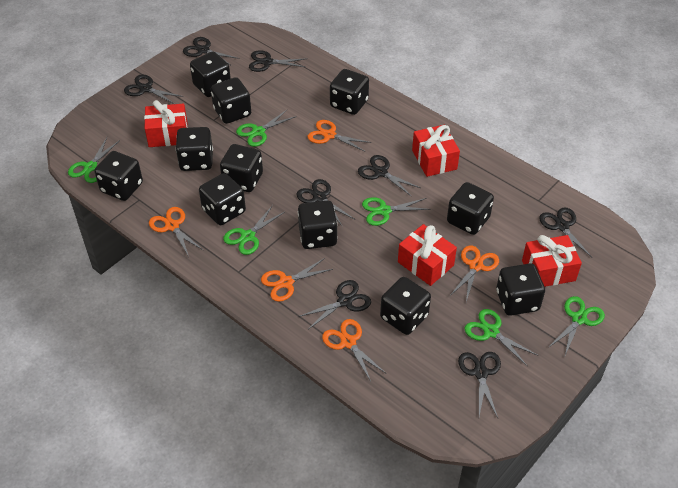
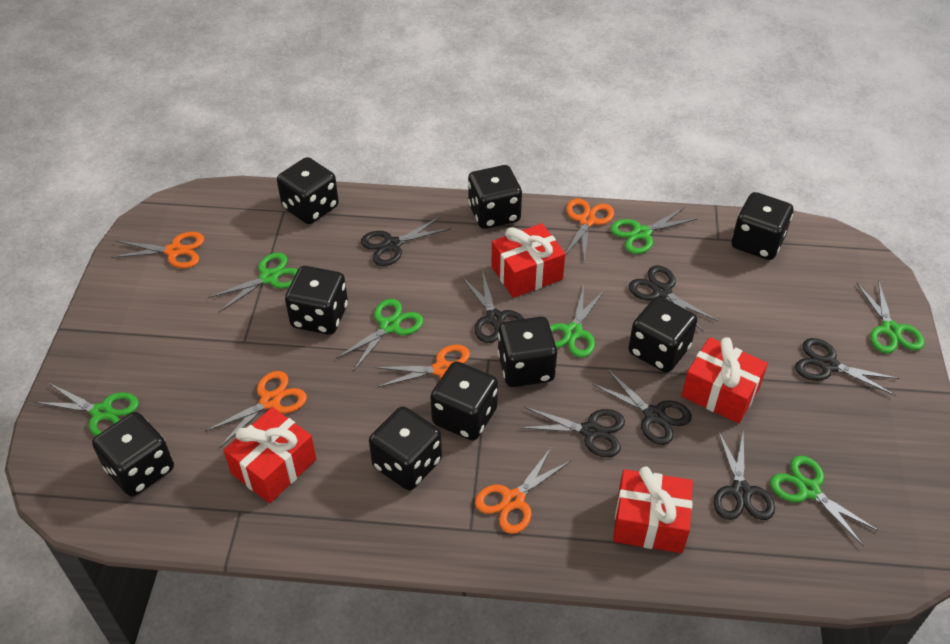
black dice: 11 -> 9
black scissors: 8 -> 7
green scissors: 6 -> 7

